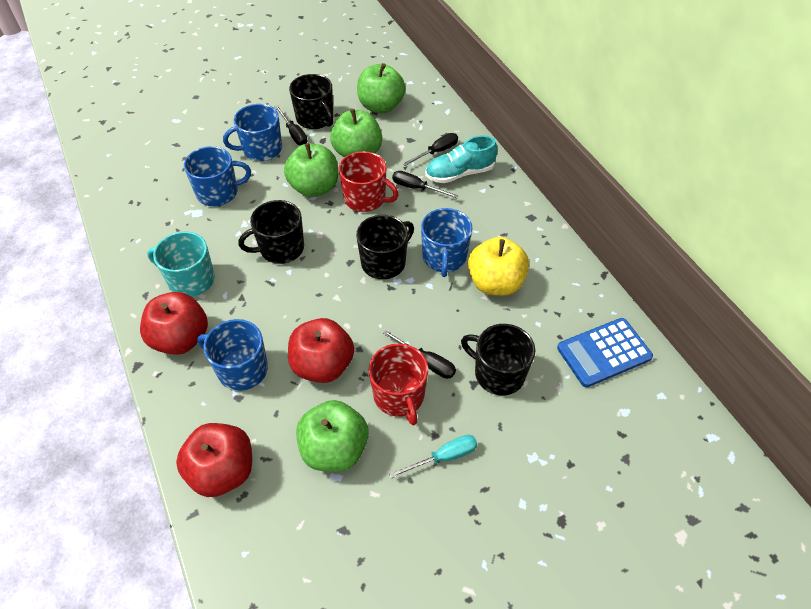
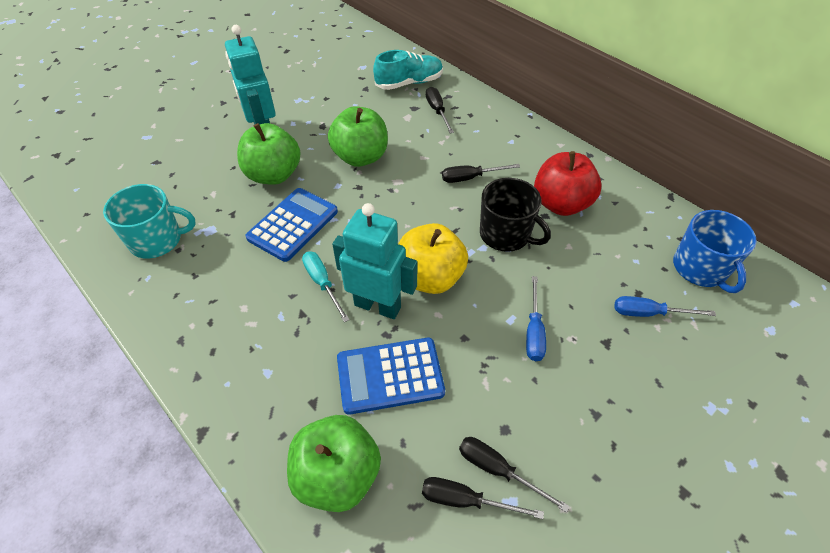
black mug: 4 -> 1
blue calculator: 1 -> 2
blue mug: 4 -> 1
blue screwdriver: 0 -> 2
green apple: 4 -> 3
red apple: 3 -> 1
red mug: 2 -> 0
turquoise robot: 0 -> 2

